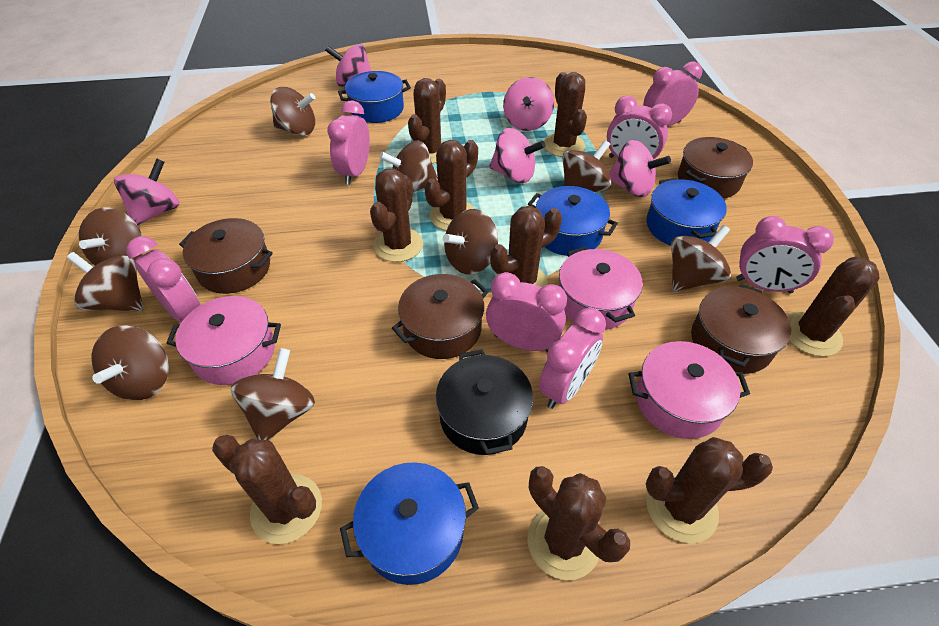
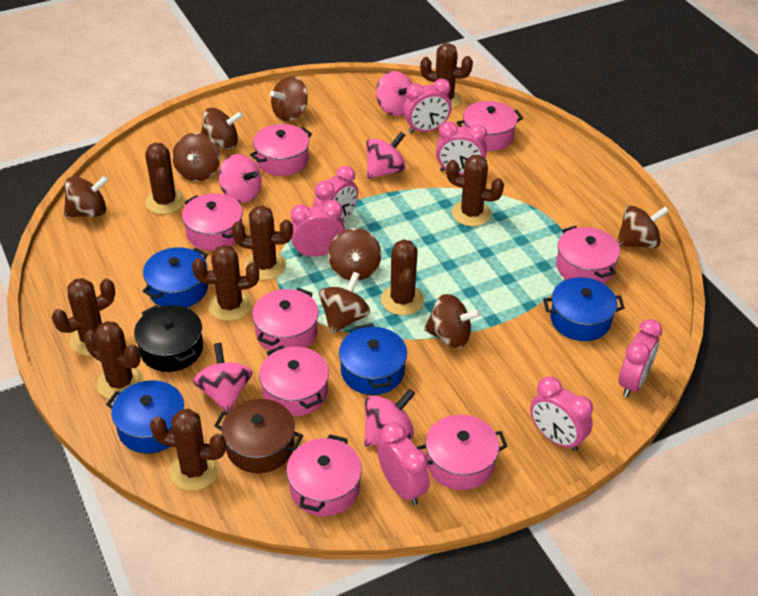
brown pot: 4 -> 1
brown spinning top: 9 -> 8
pink pot: 3 -> 8

